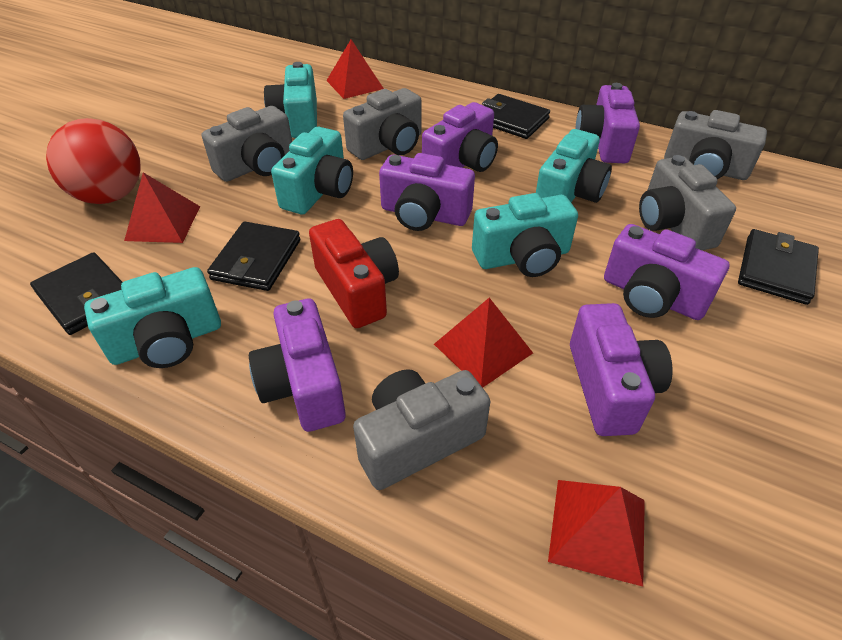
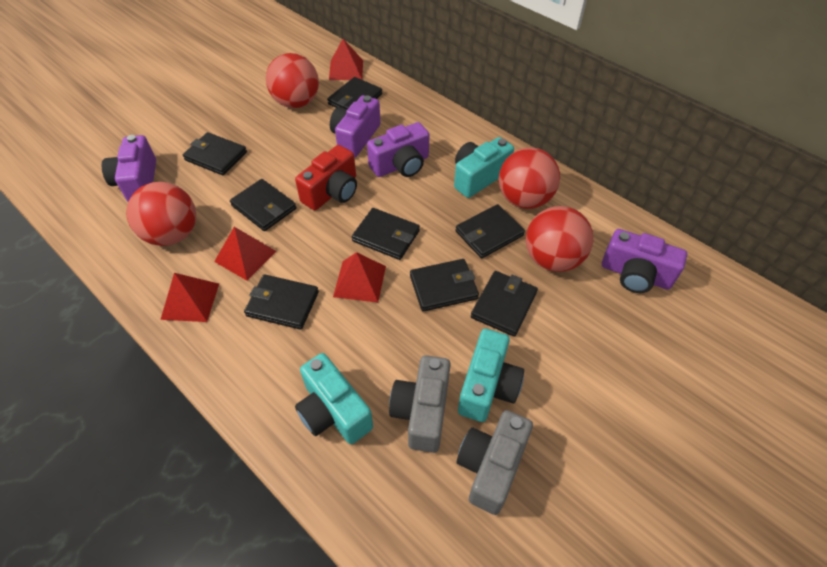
black wallet: 4 -> 8
grey camera: 5 -> 2
purple camera: 6 -> 4
red ball: 1 -> 4
turquoise camera: 5 -> 3

